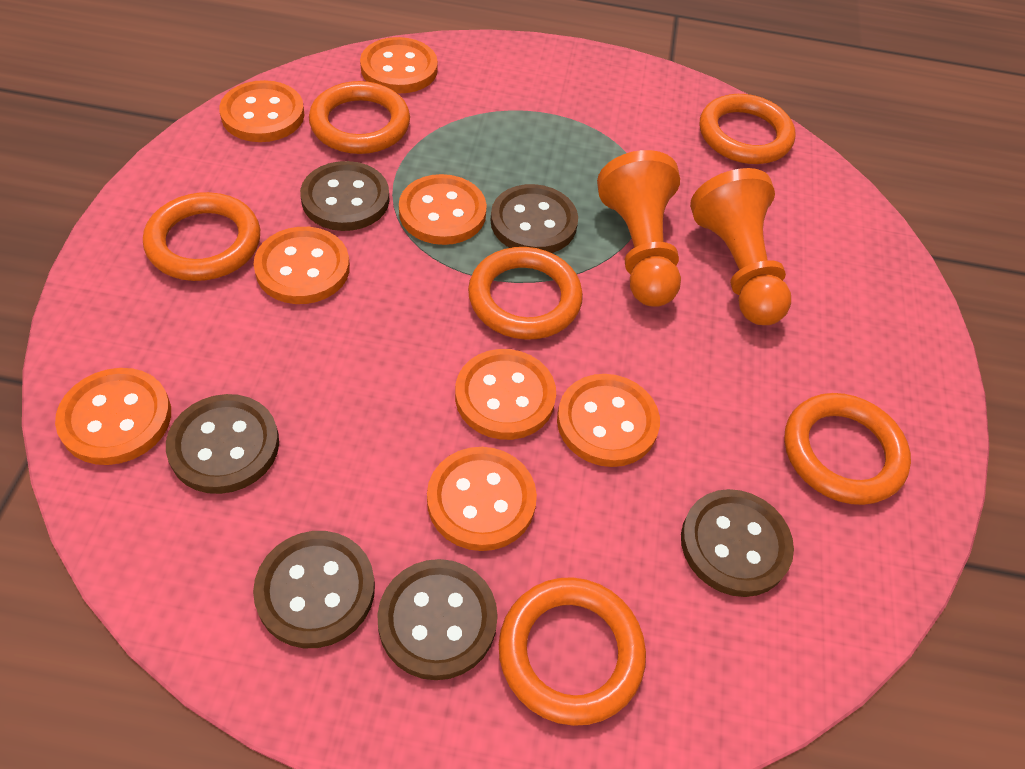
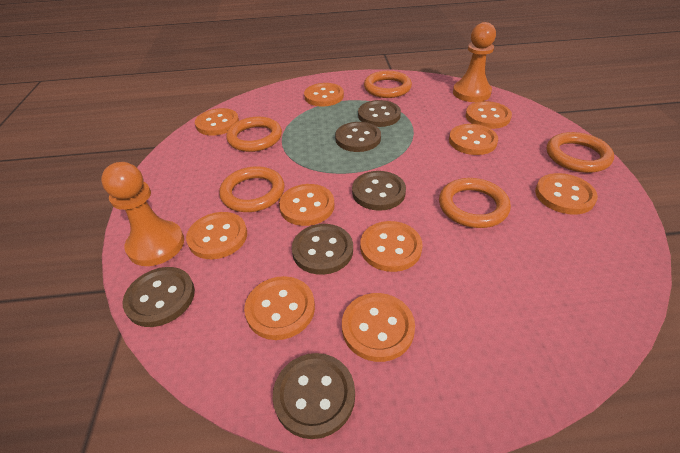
orange button: 8 -> 10
orange ring: 6 -> 5

